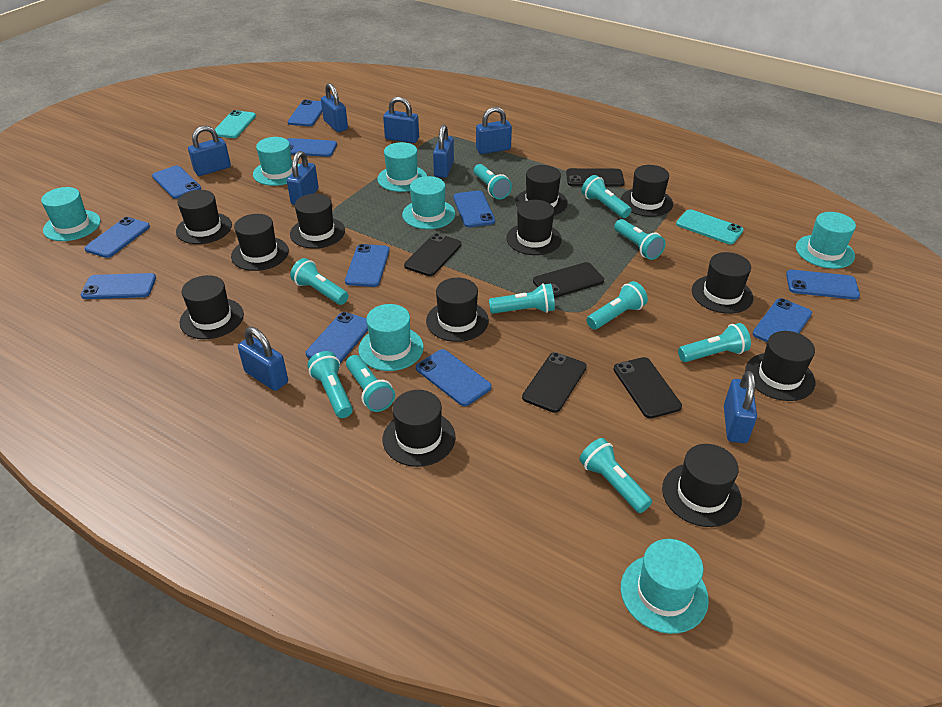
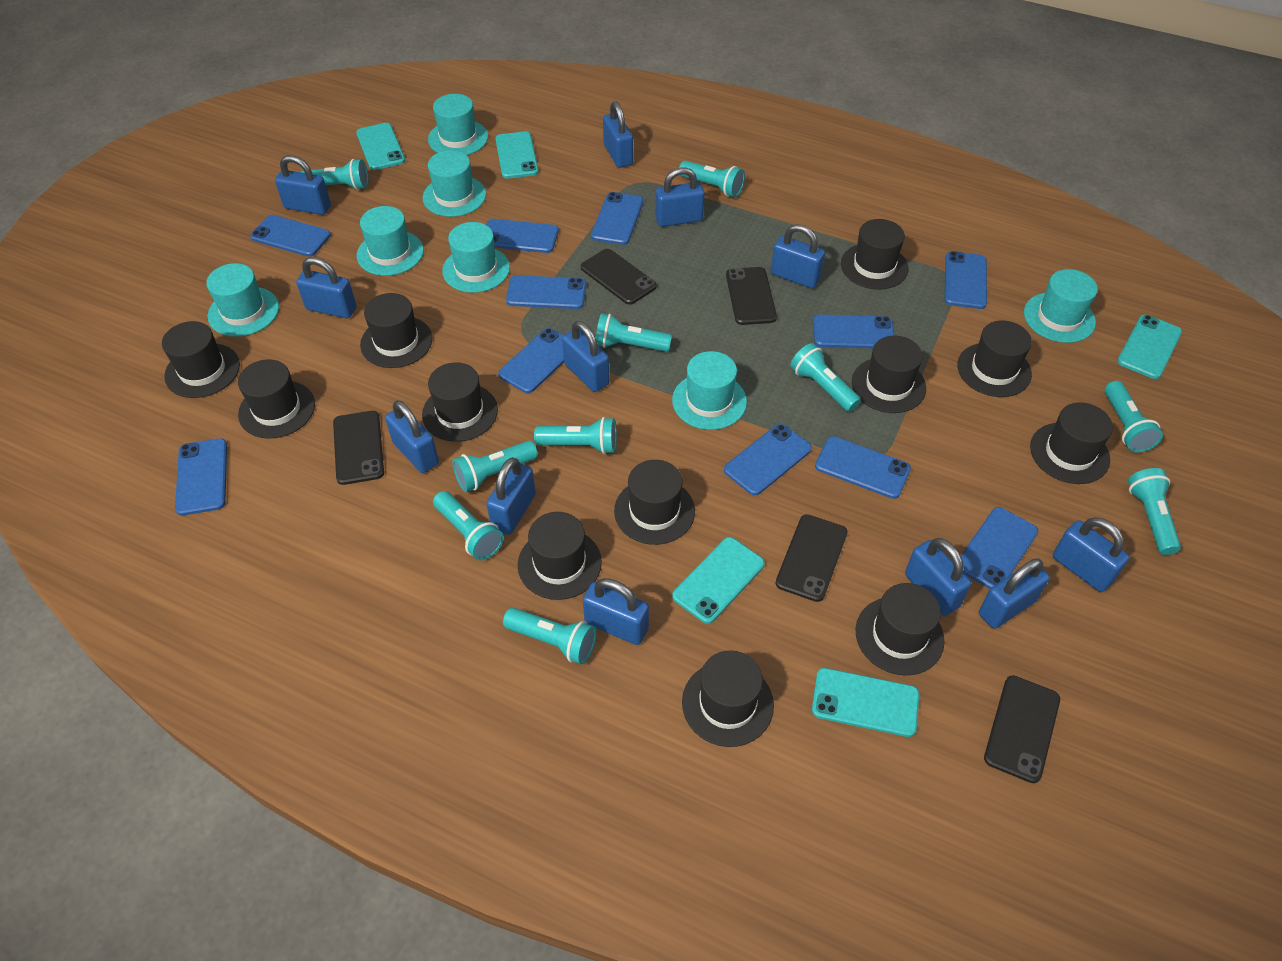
blue padlock: 8 -> 12
turquoise phone: 2 -> 5

